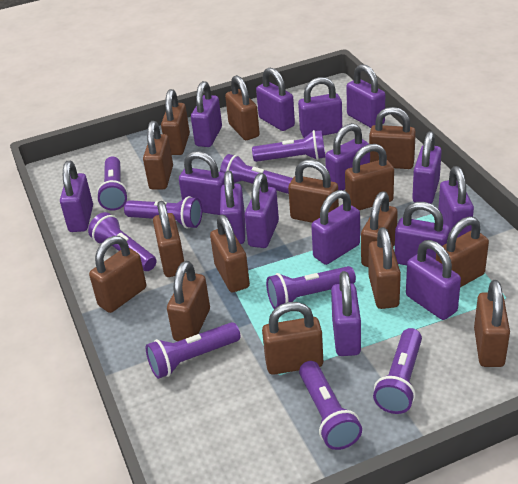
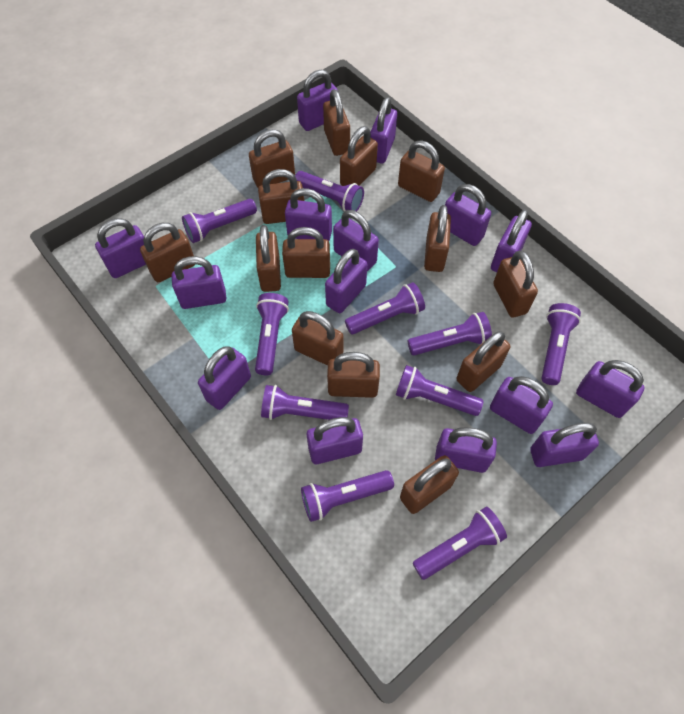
brown padlock: 15 -> 14
purple flashlight: 9 -> 10

